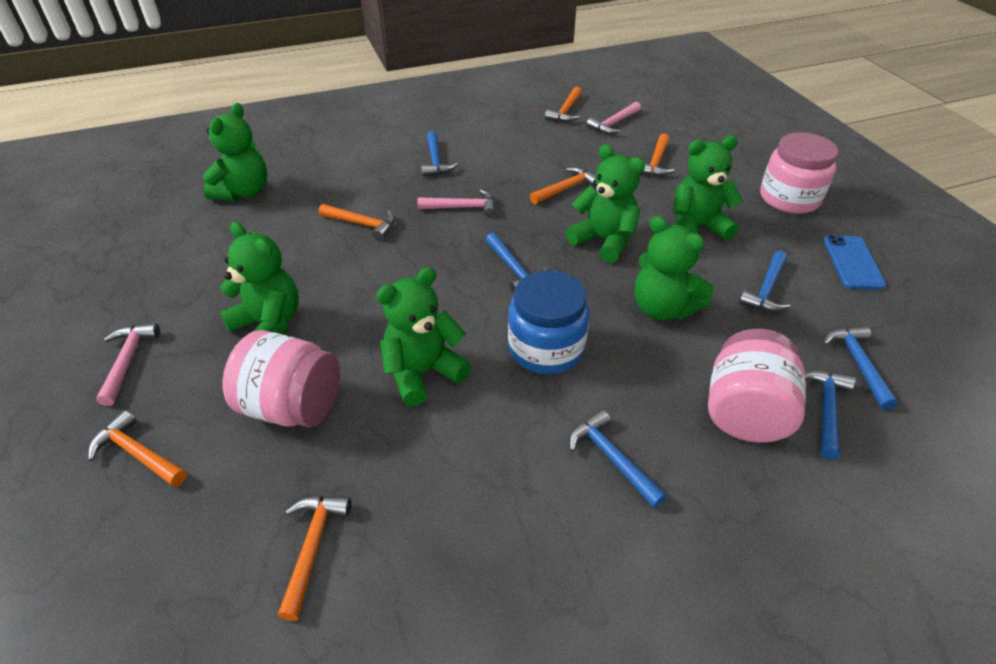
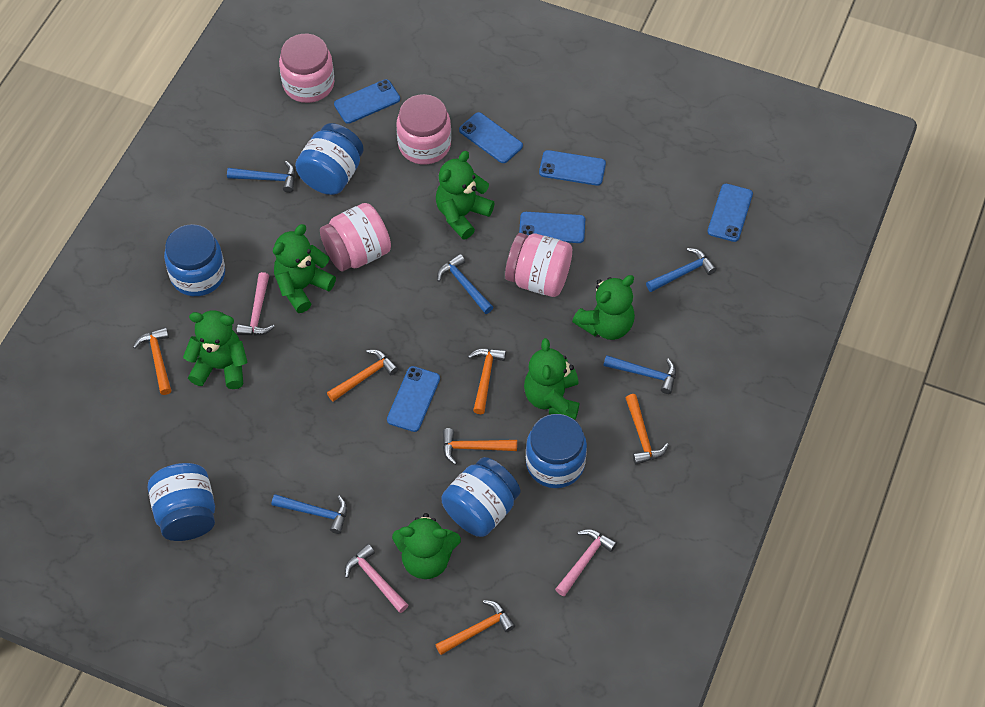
blue hammer: 6 -> 5
blue jar: 1 -> 5
blue phone: 1 -> 6
pink jar: 3 -> 4

